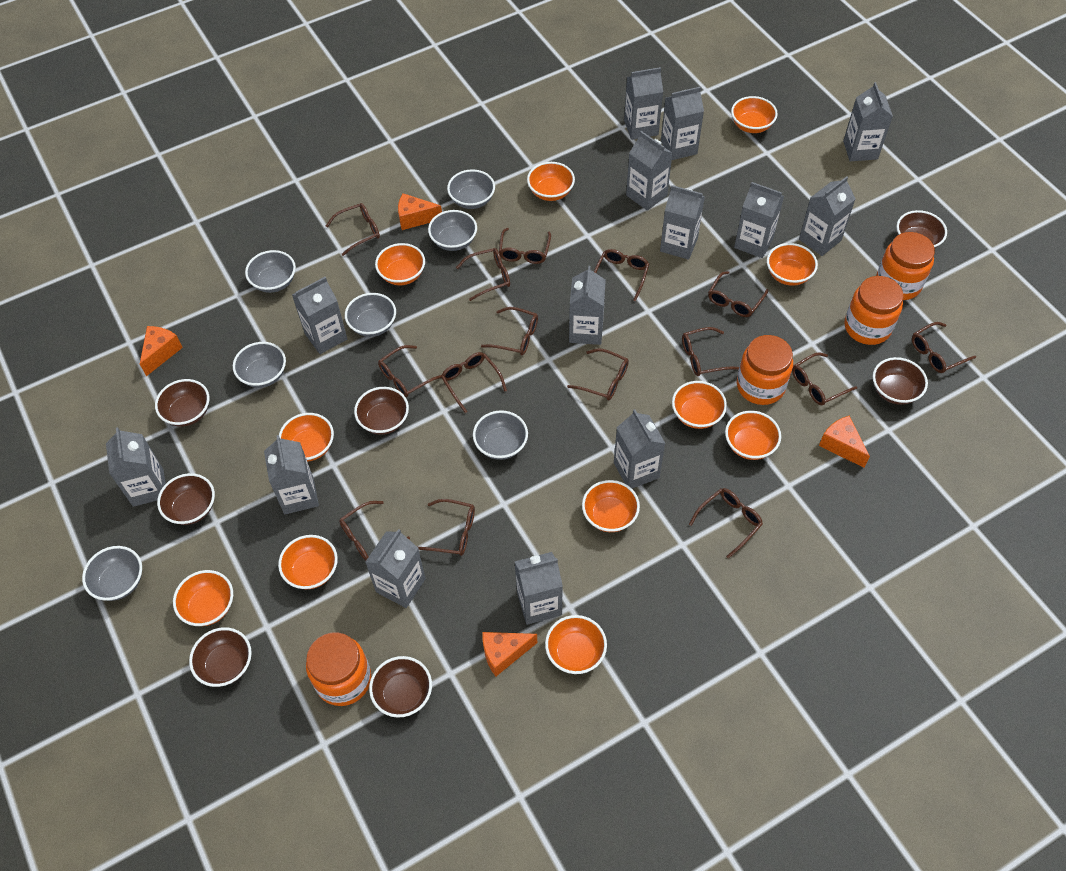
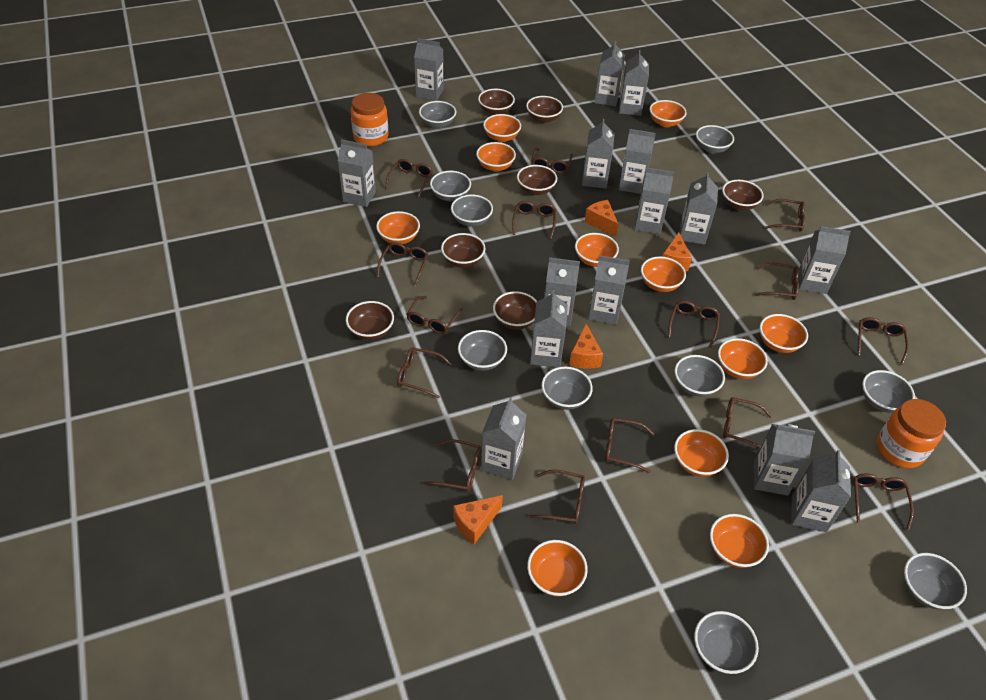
grey bowl: 7 -> 10
grey carton: 14 -> 15
orange jar: 4 -> 2

